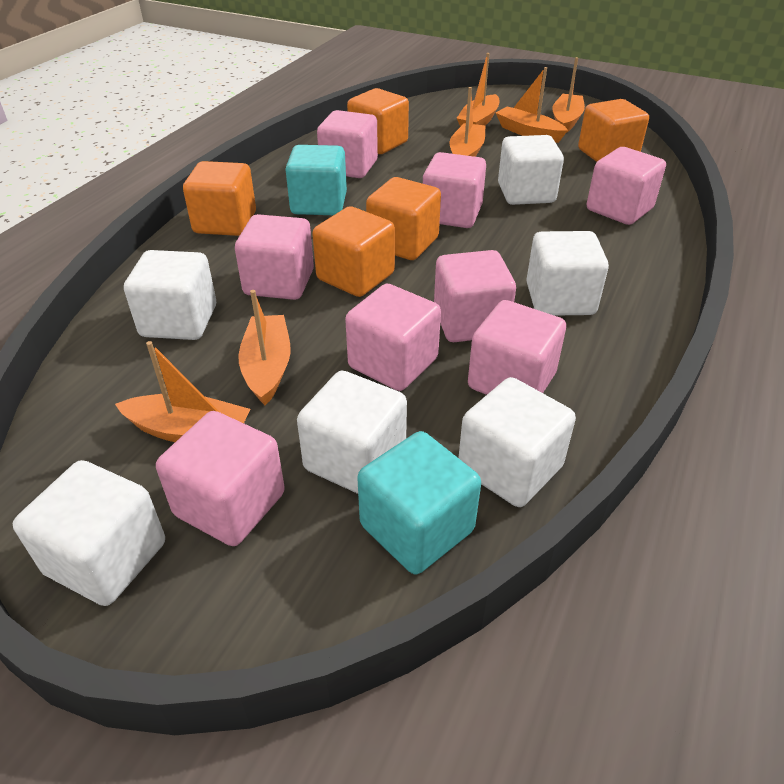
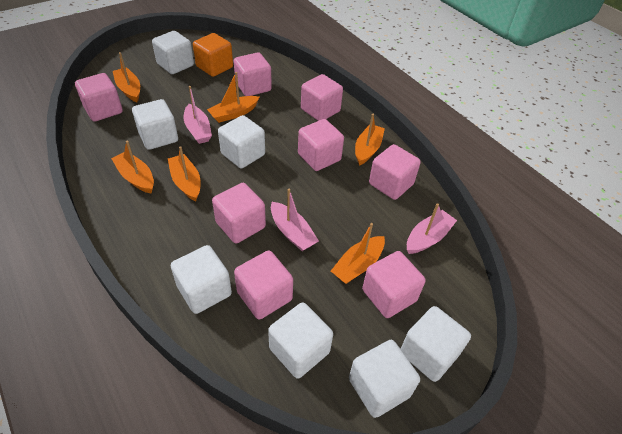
orange cube: 5 -> 1
pink boat: 0 -> 3
turquoise cube: 2 -> 0
white cube: 6 -> 7

